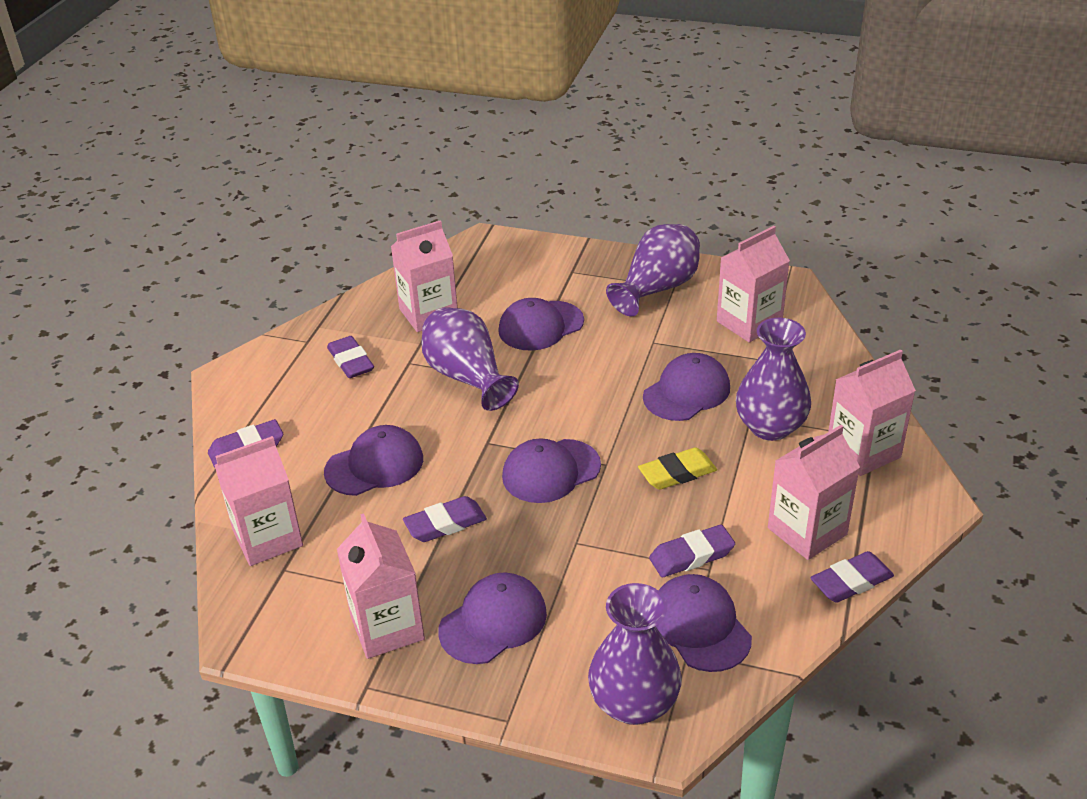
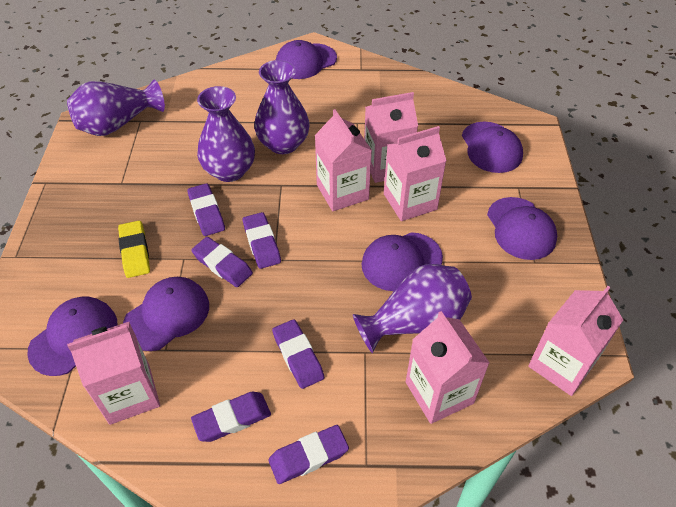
purple eraser: 5 -> 6

